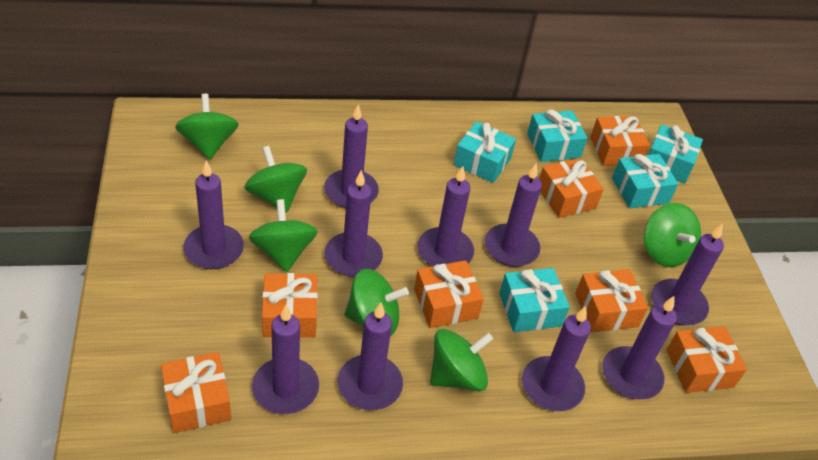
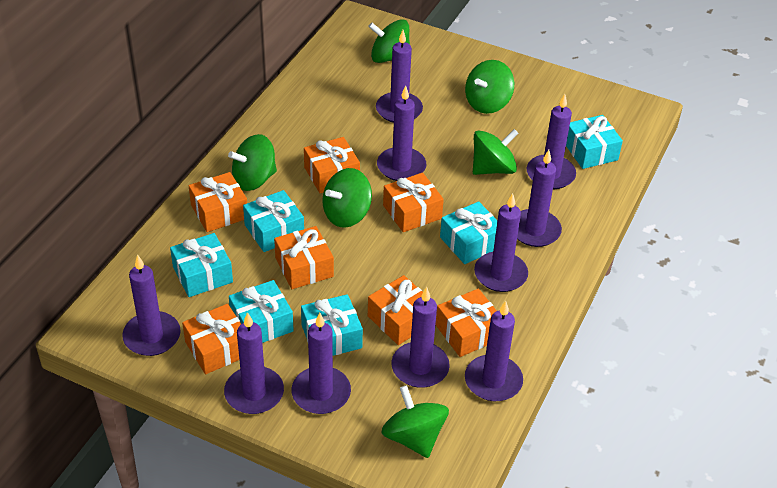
turquoise gift: 5 -> 6

